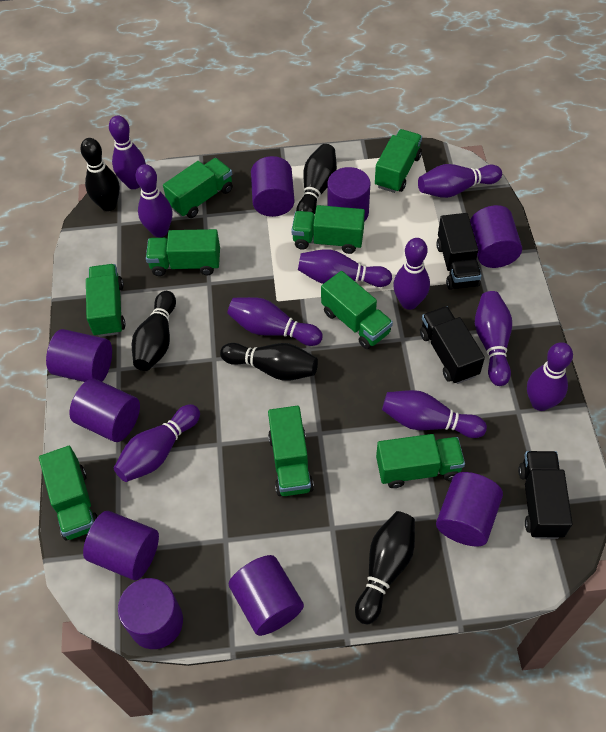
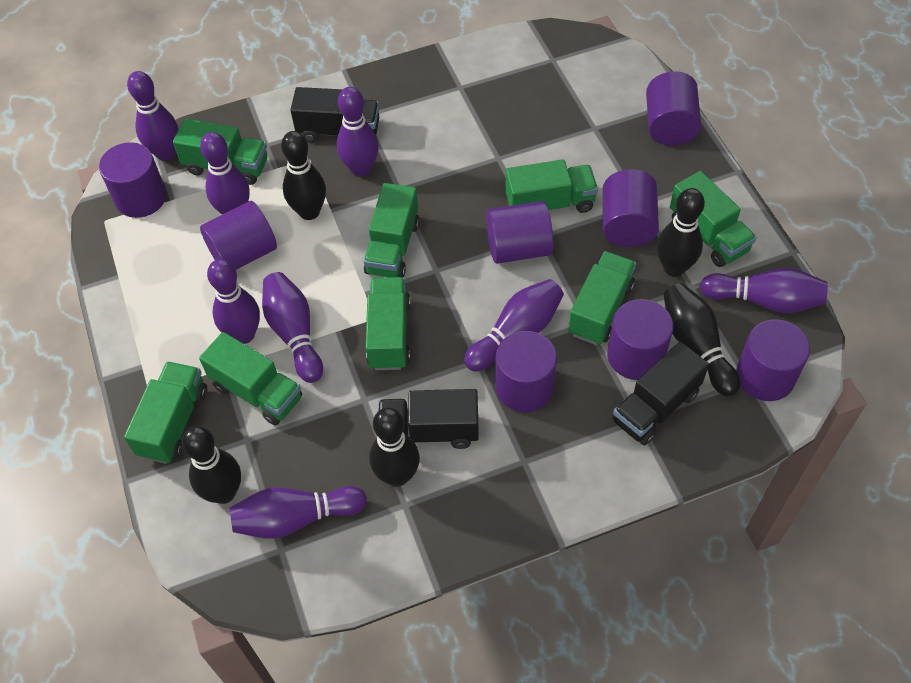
green truck: 9 -> 8
purple bowling pin: 10 -> 8
purple cylinder: 9 -> 8

